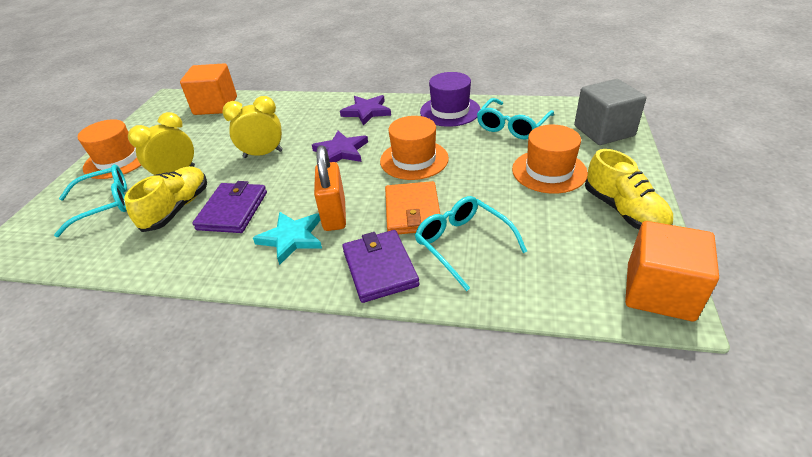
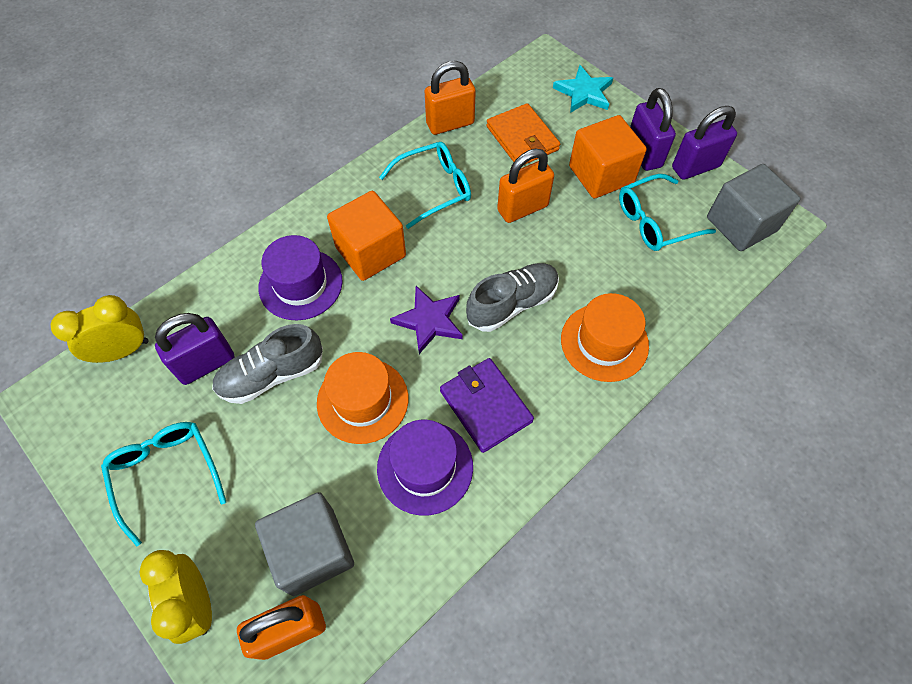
grey cube: 1 -> 2
grey shoe: 0 -> 2
orange hat: 3 -> 2
orange padlock: 1 -> 3
purple hat: 1 -> 2
purple padlock: 0 -> 3
purple star: 2 -> 1
purple wallet: 2 -> 1
yellow shoe: 2 -> 0

